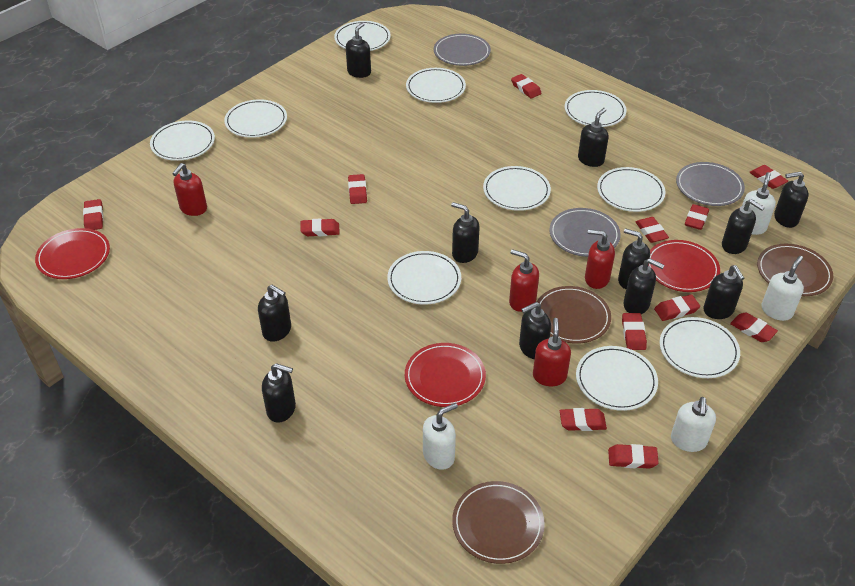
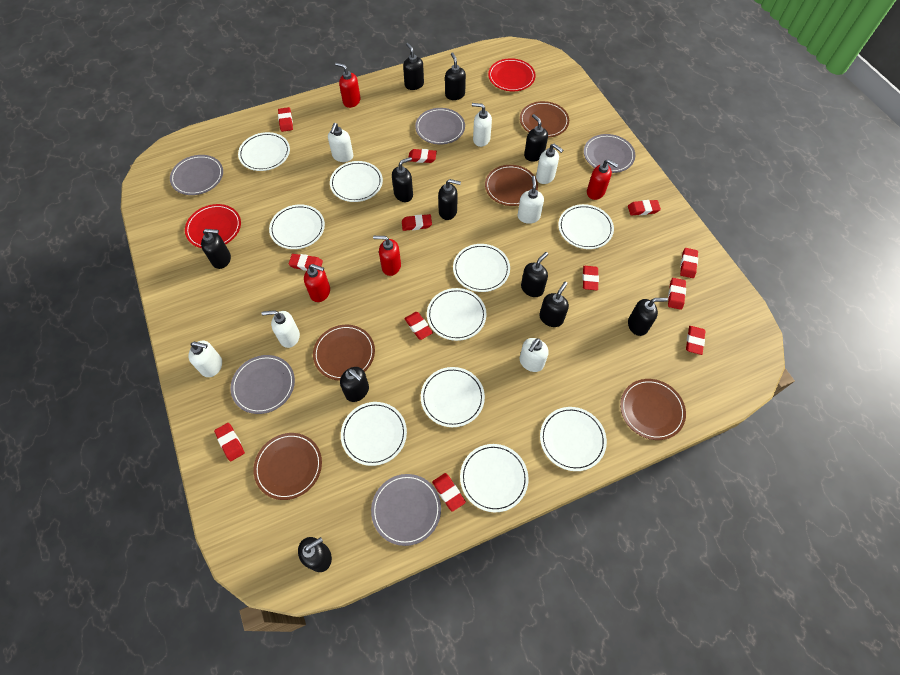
brown plate: 3 -> 5
grey plate: 3 -> 5
red plate: 3 -> 2
white soap dispenser: 4 -> 7

